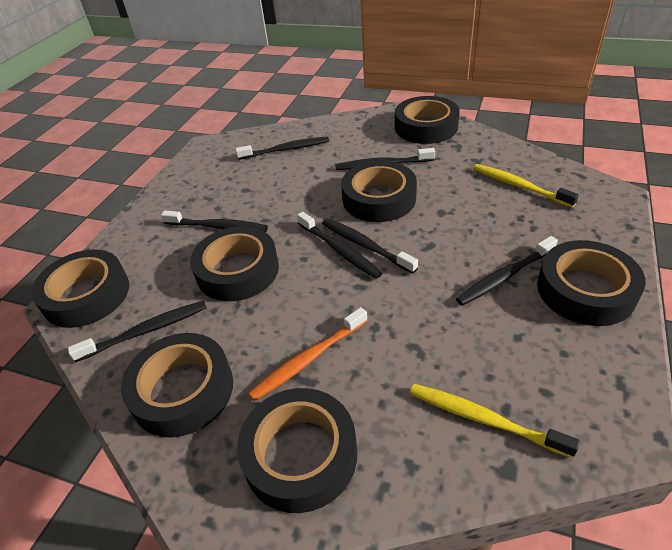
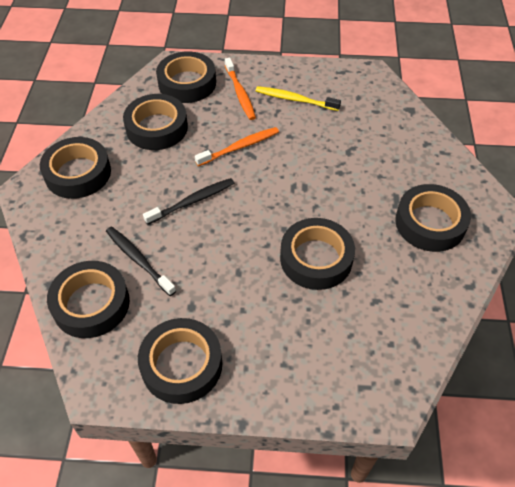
black toothbrush: 7 -> 2
orange toothbrush: 1 -> 2
yellow toothbrush: 2 -> 1

